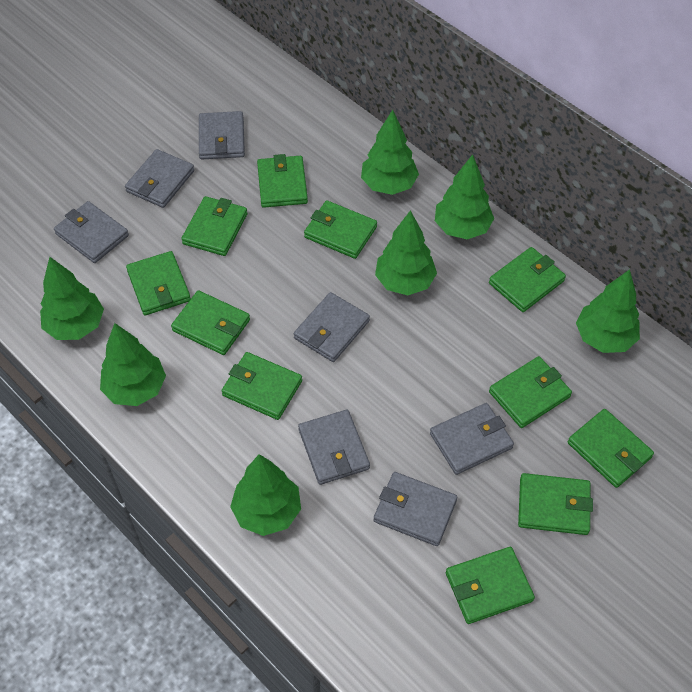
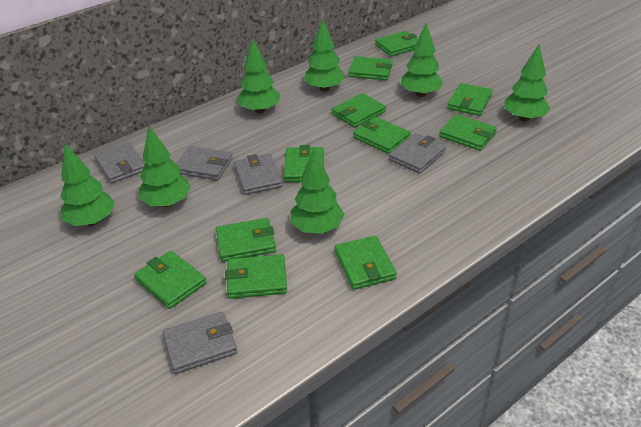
grey wallet: 7 -> 5

